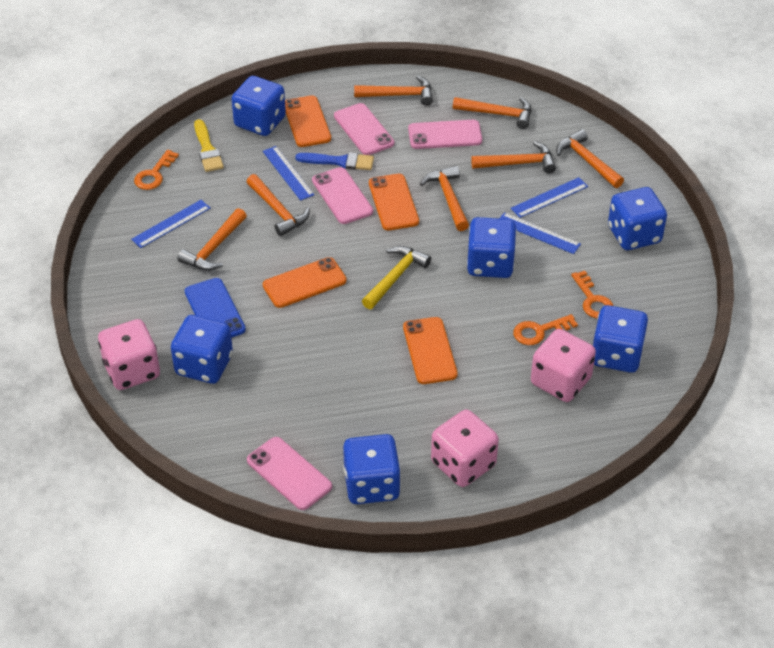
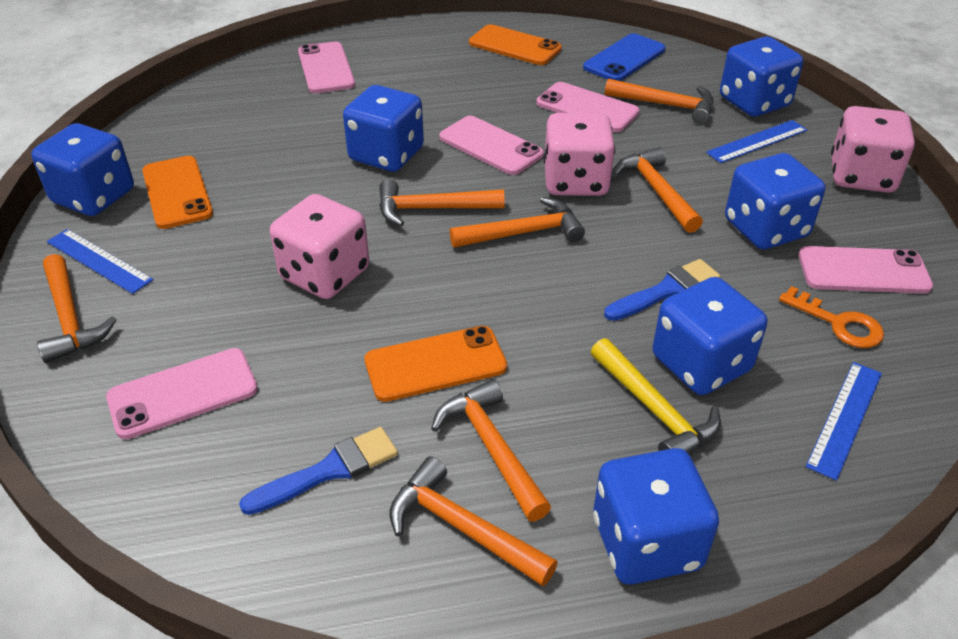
blue brush: 1 -> 2
blue ruler: 4 -> 3
orange key: 3 -> 1
orange phone: 4 -> 3
pink phone: 4 -> 5
yellow brush: 1 -> 0

